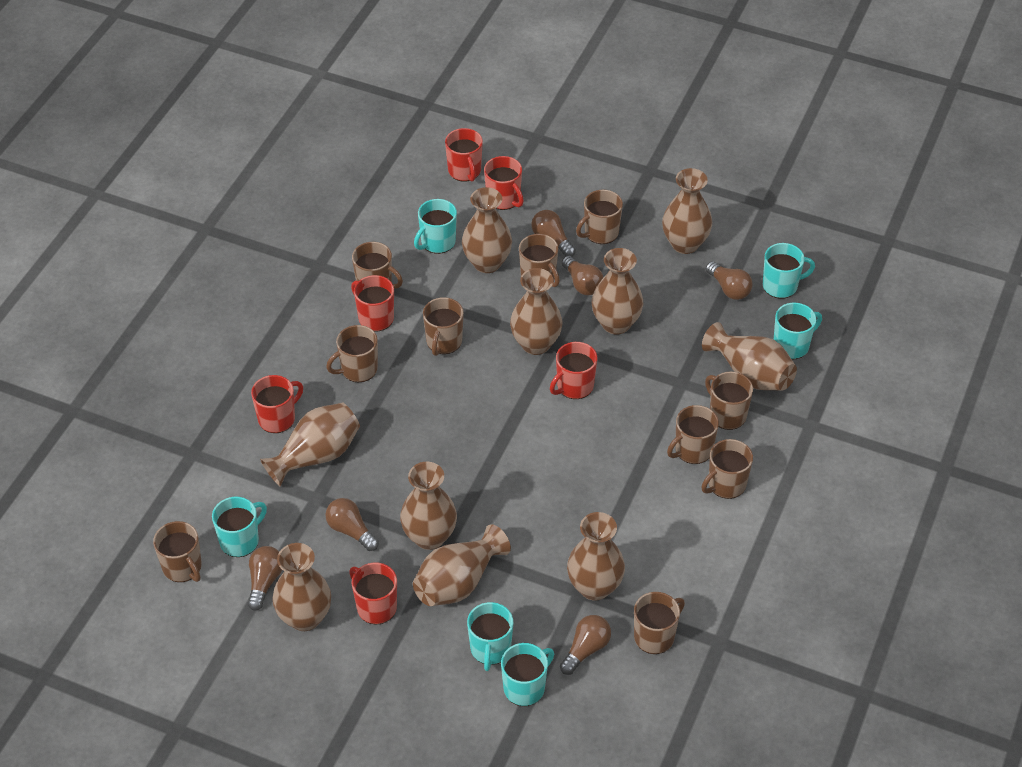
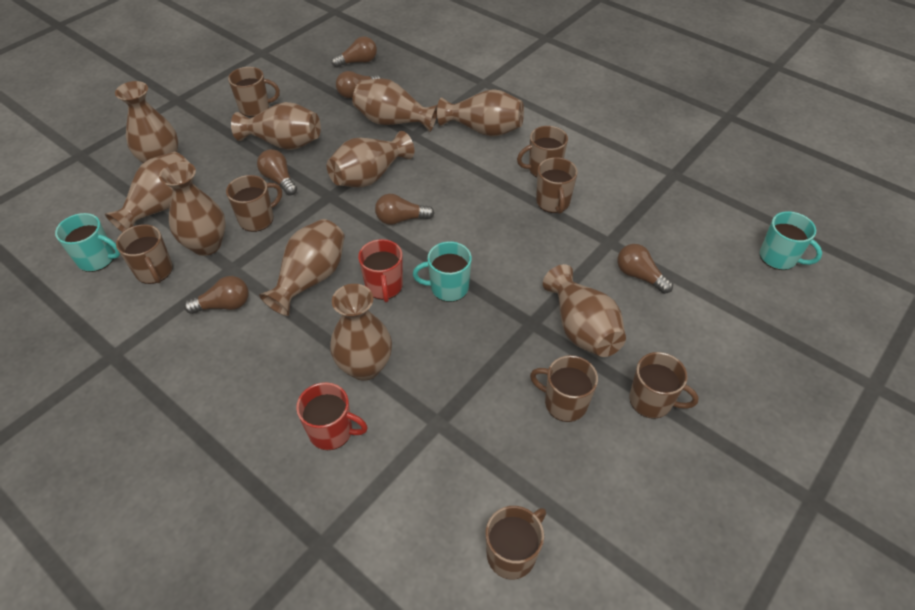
brown mug: 10 -> 8
red mug: 6 -> 2
turquoise mug: 6 -> 3

